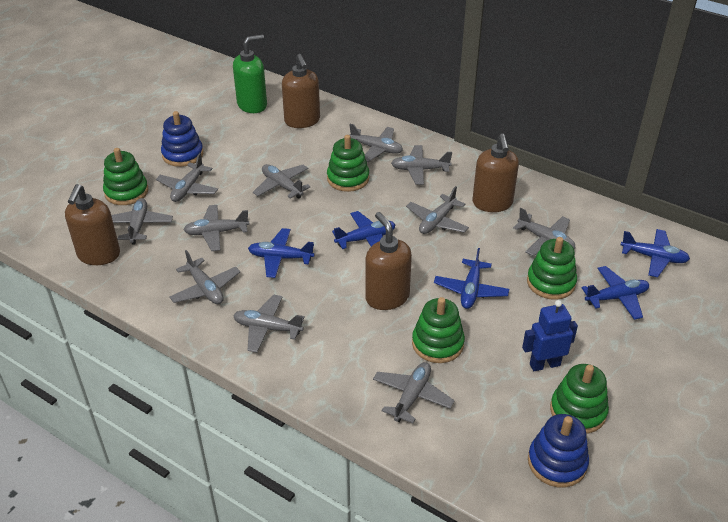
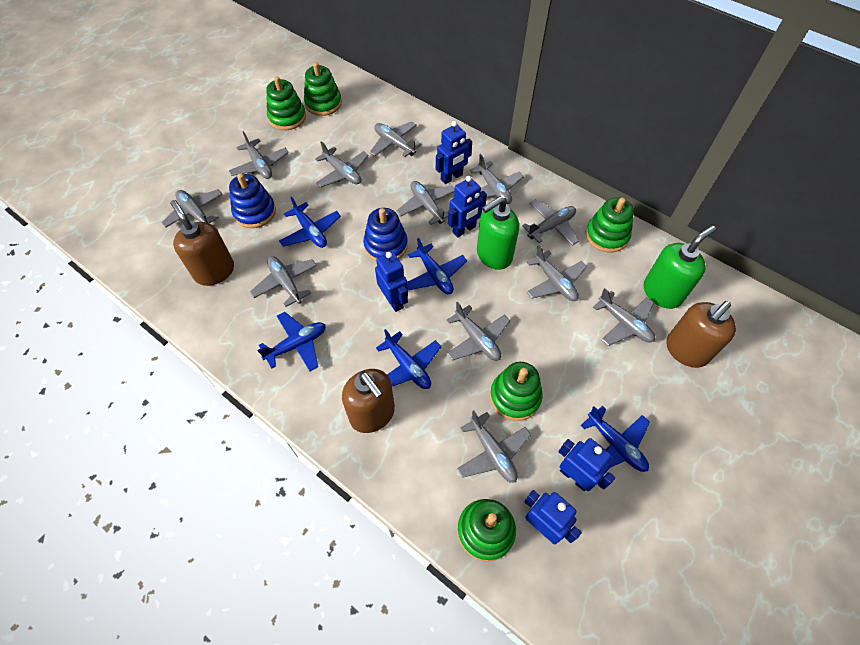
blue robot: 1 -> 5
brown soap dispenser: 4 -> 3
green soap dispenser: 1 -> 2
grey plane: 11 -> 12

